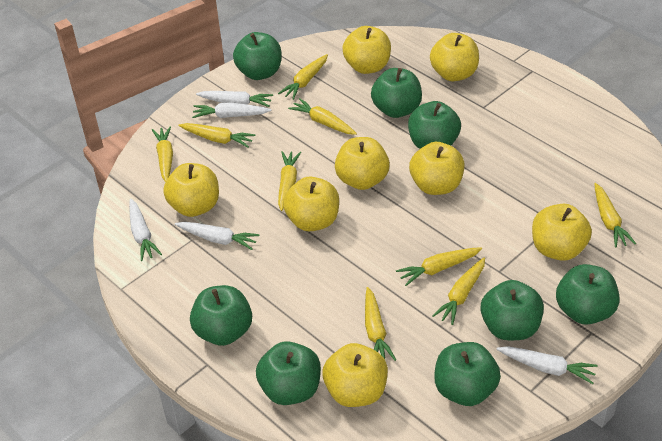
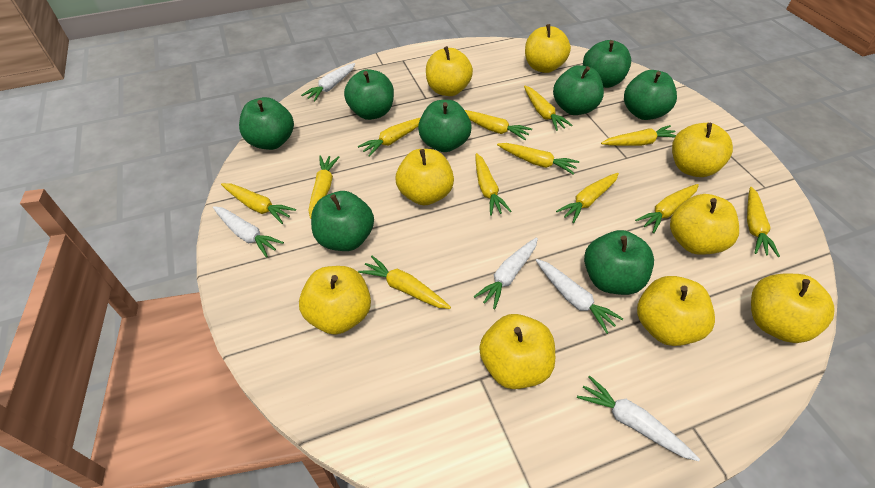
yellow apple: 8 -> 9
yellow carrot: 9 -> 12

